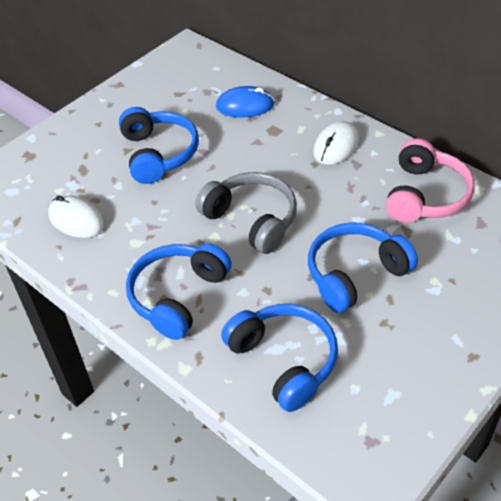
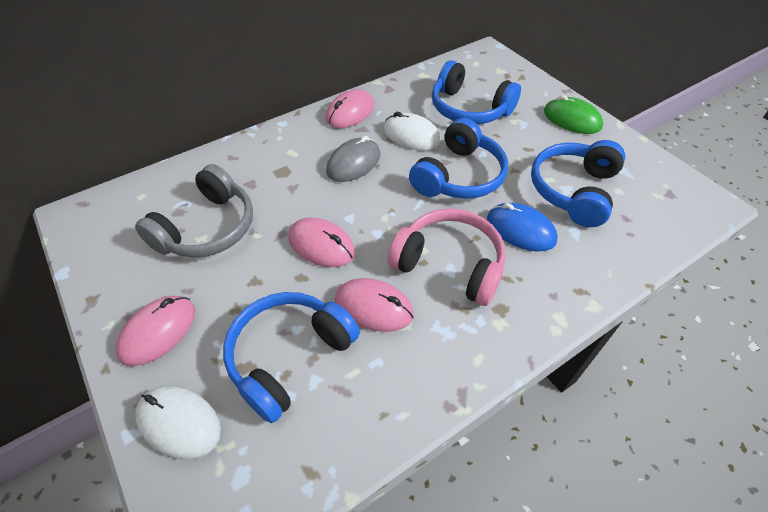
green mouse: 0 -> 1
grey mouse: 0 -> 1
pink mouse: 0 -> 4

